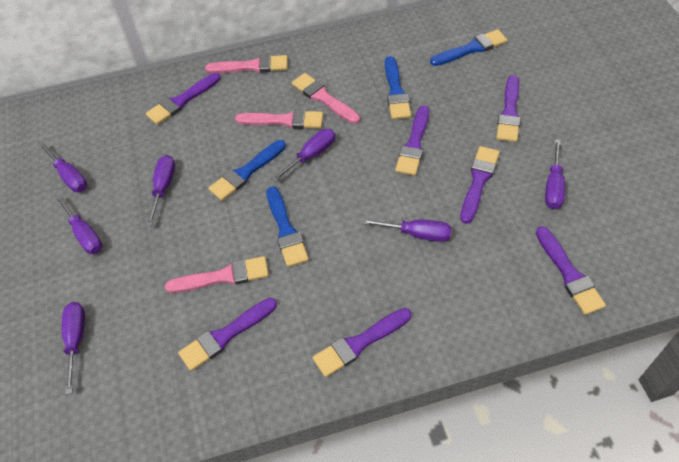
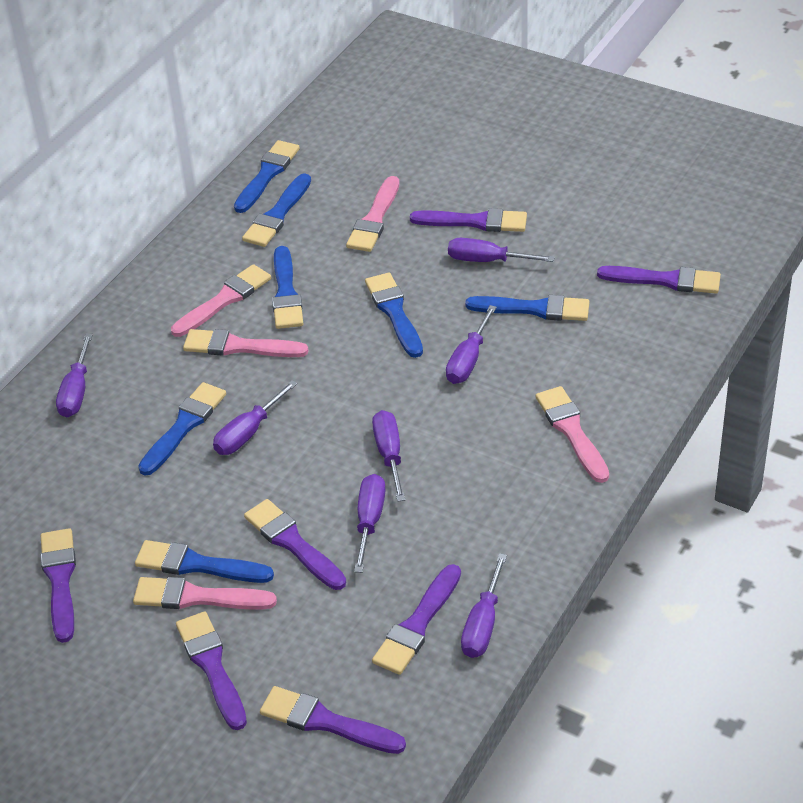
blue brush: 4 -> 7
pink brush: 4 -> 5

